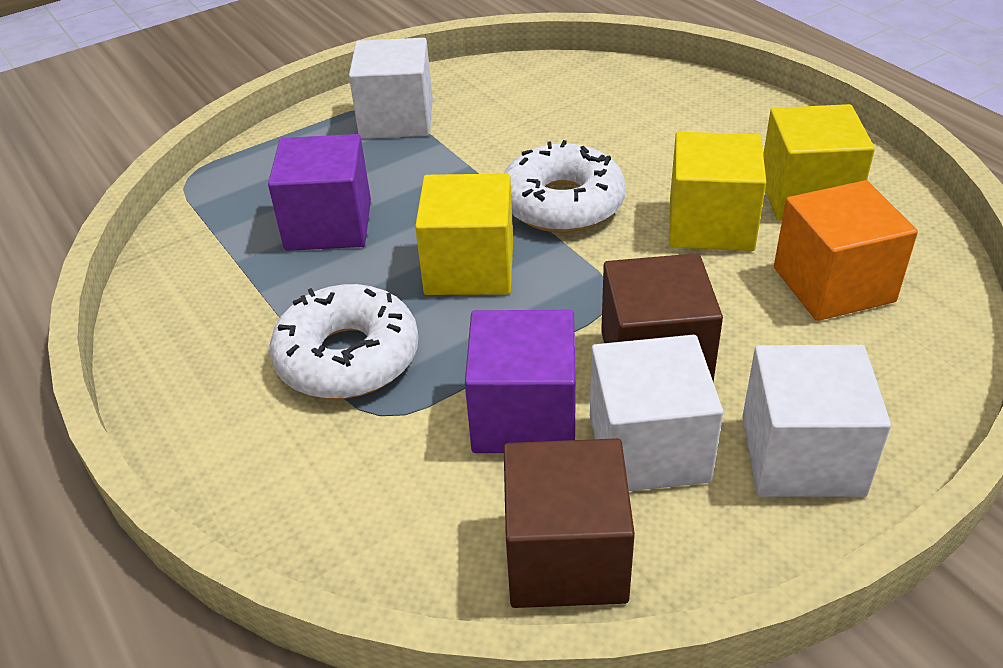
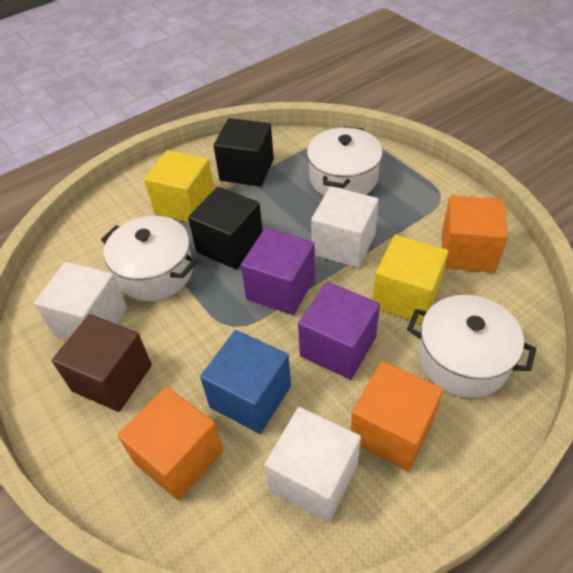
black cube: 0 -> 2
blue cube: 0 -> 1
brown cube: 2 -> 1
orange cube: 1 -> 3
white donut: 2 -> 0
white pot: 0 -> 3
yellow cube: 3 -> 2

